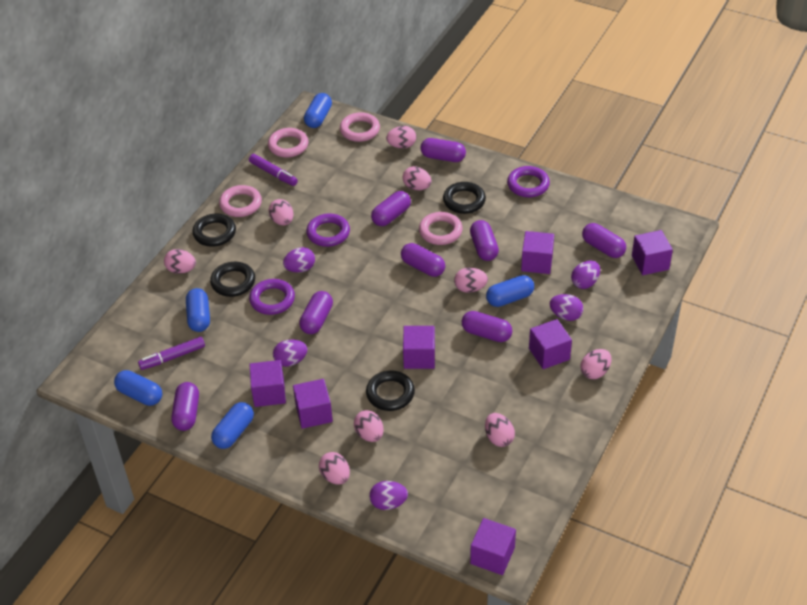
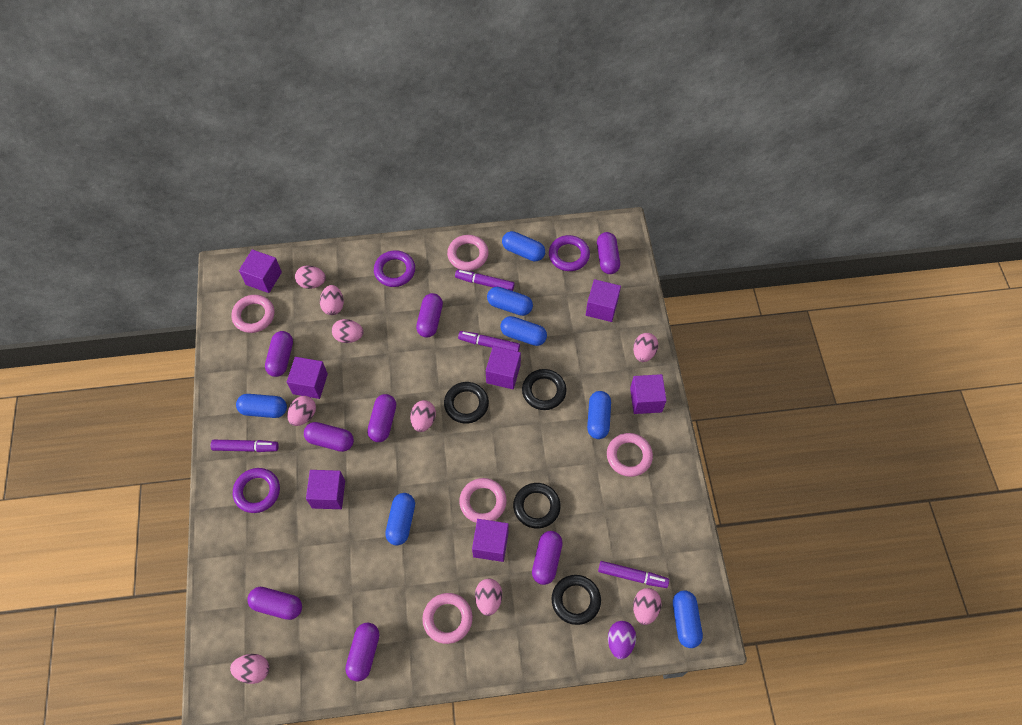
blue capsule: 5 -> 7
pink ring: 4 -> 5
purple egg: 5 -> 1
purple marker: 2 -> 4

